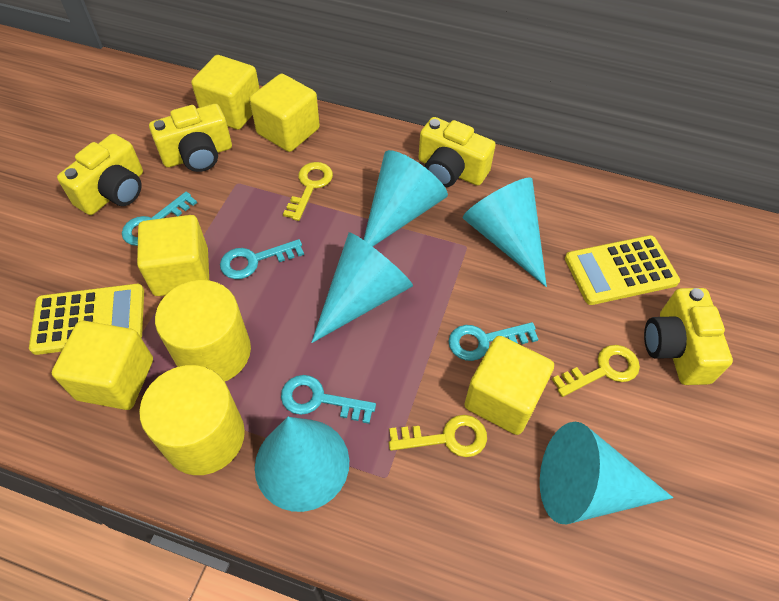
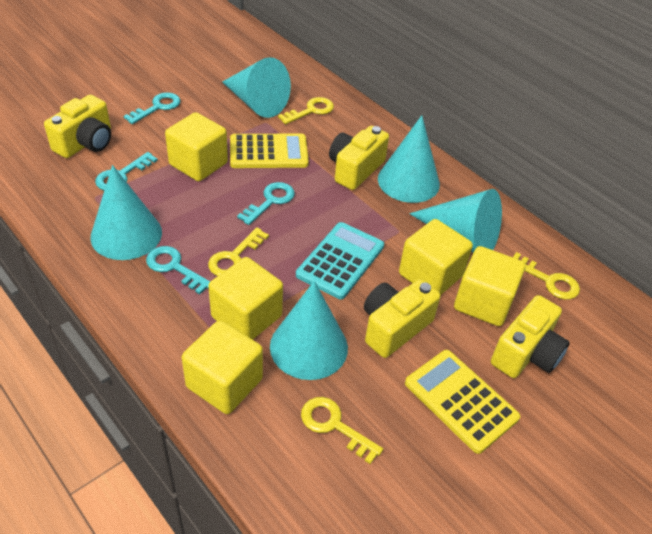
turquoise calculator: 0 -> 1
yellow cylinder: 2 -> 0
yellow key: 3 -> 4

